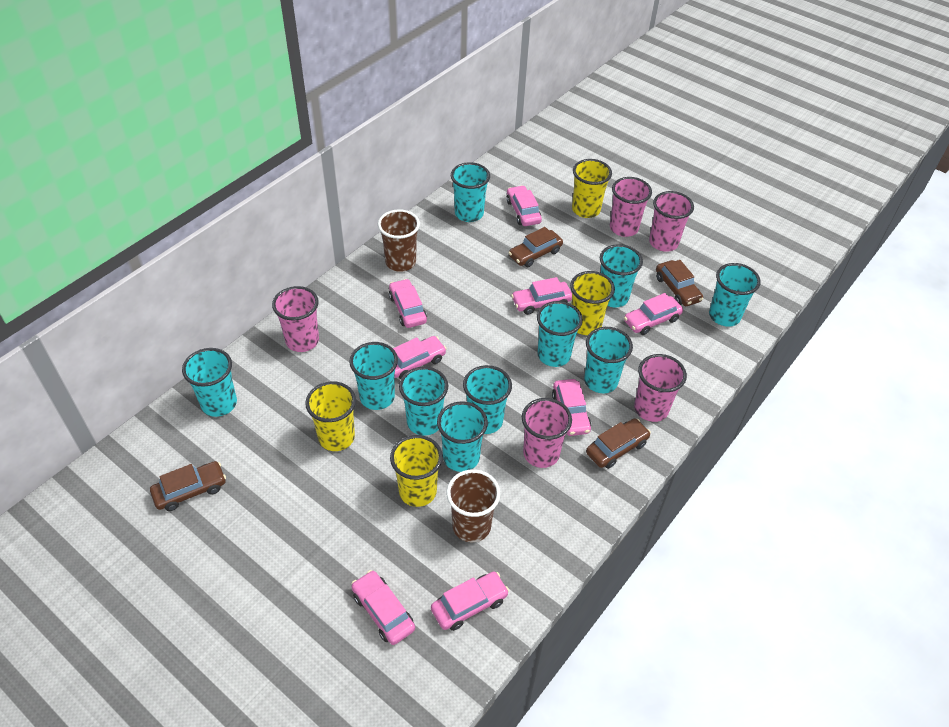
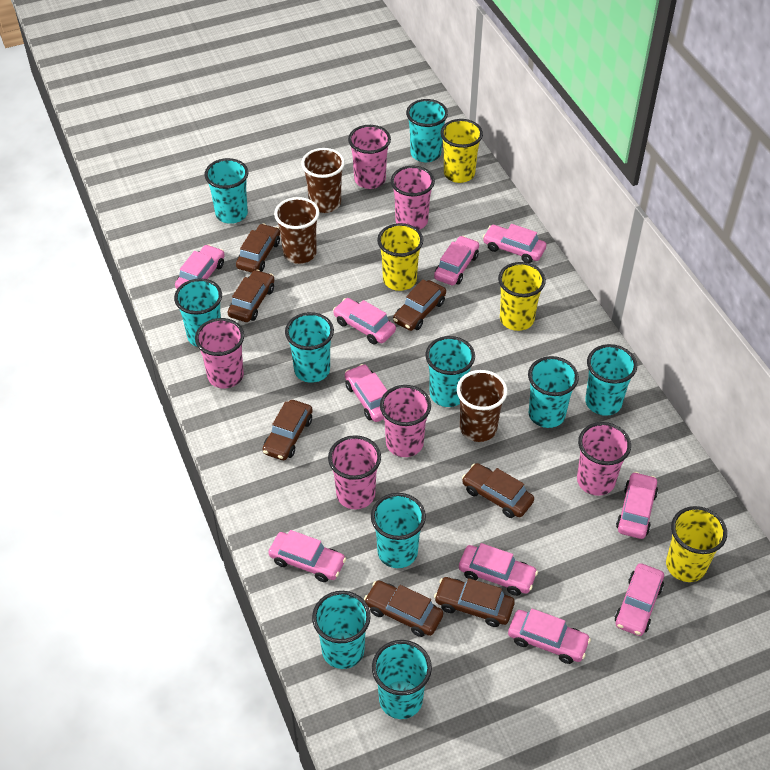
brown car: 4 -> 7
brown cup: 2 -> 3
pink car: 8 -> 10
pink cup: 5 -> 6

